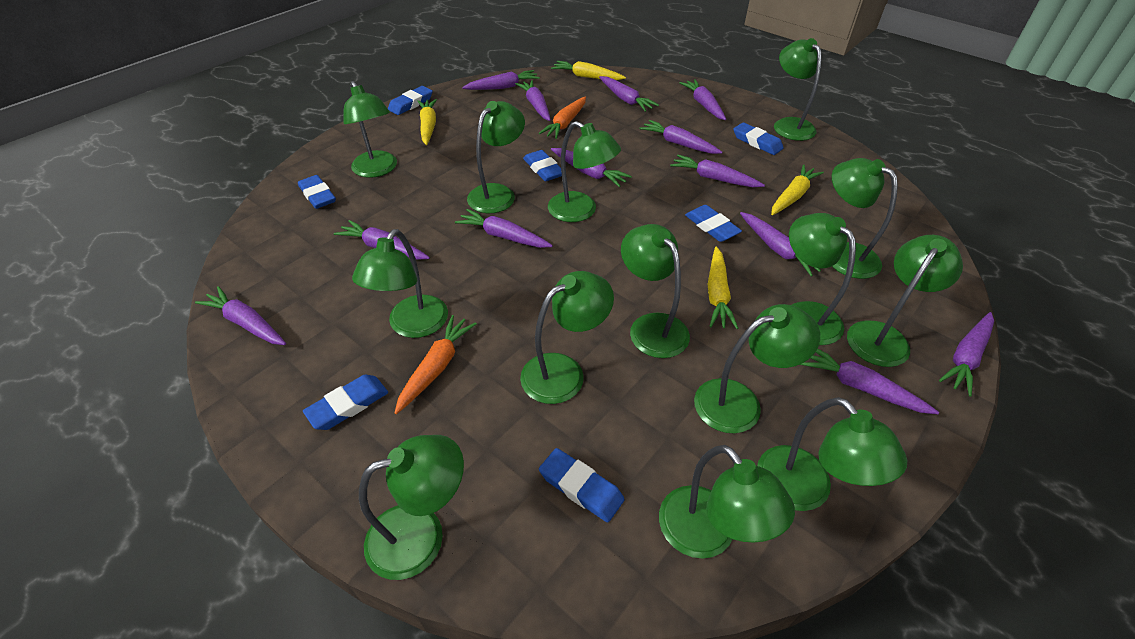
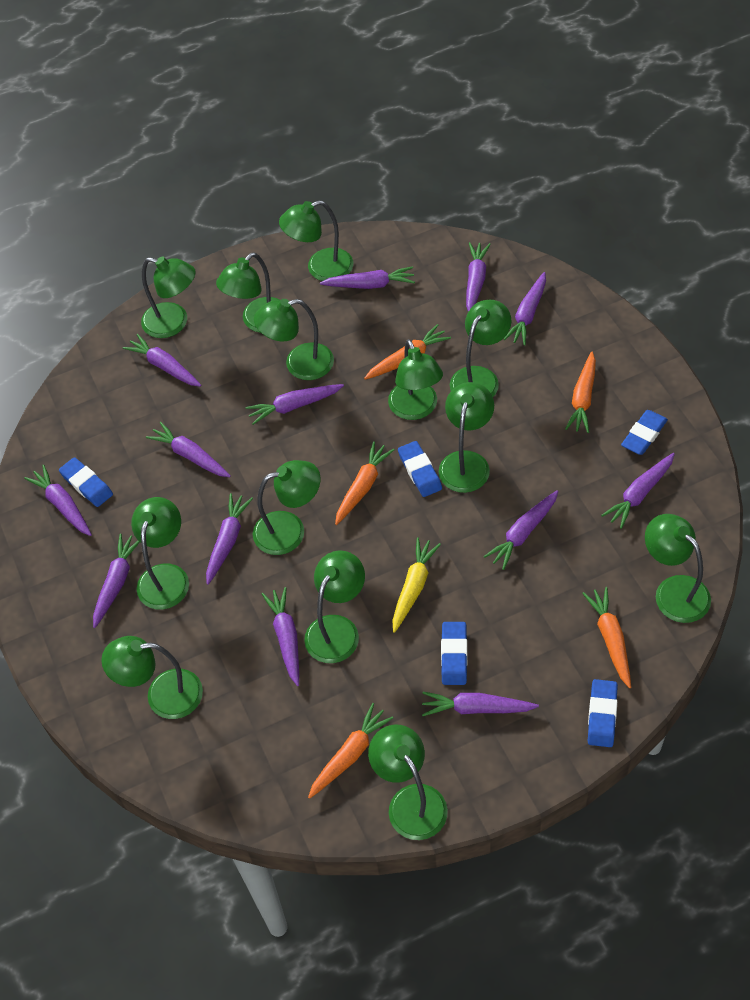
blue eraser: 7 -> 5
green lamp: 14 -> 13
orange carrot: 2 -> 5
yellow carrot: 4 -> 1

